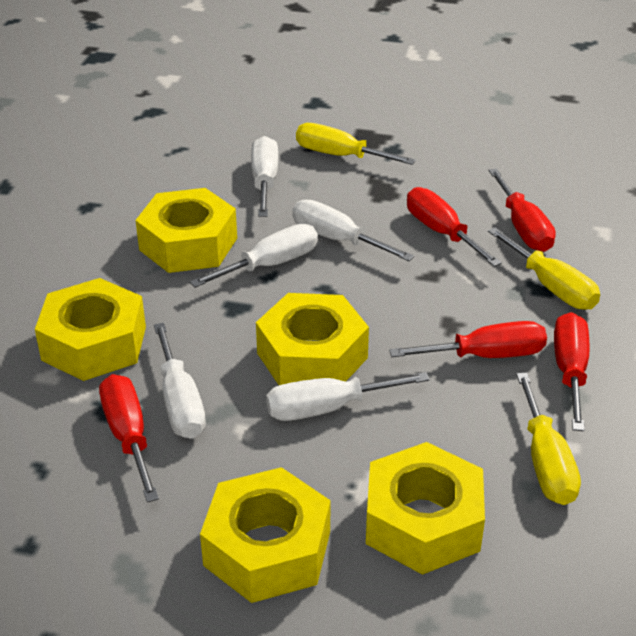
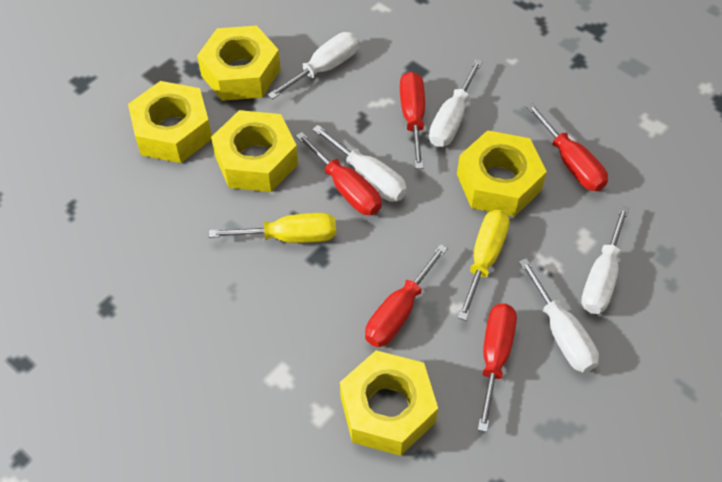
yellow screwdriver: 3 -> 2

